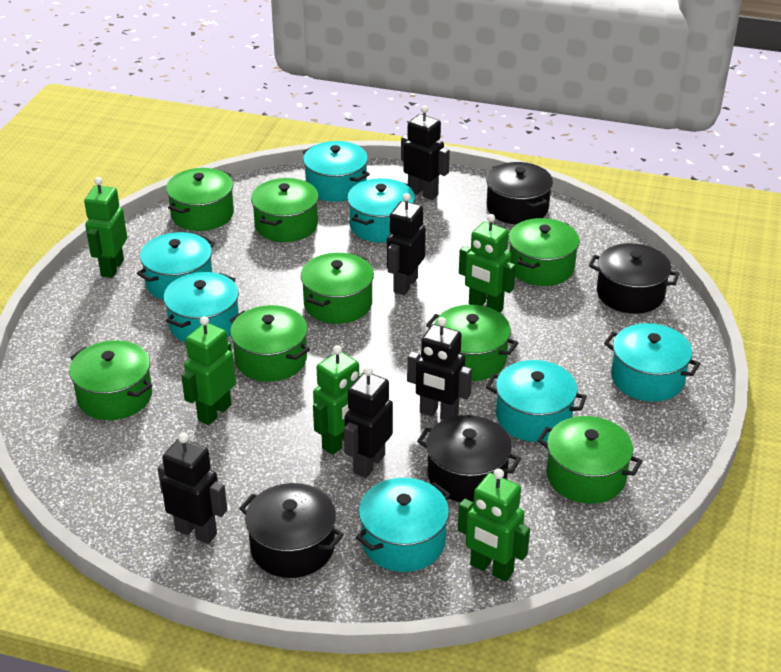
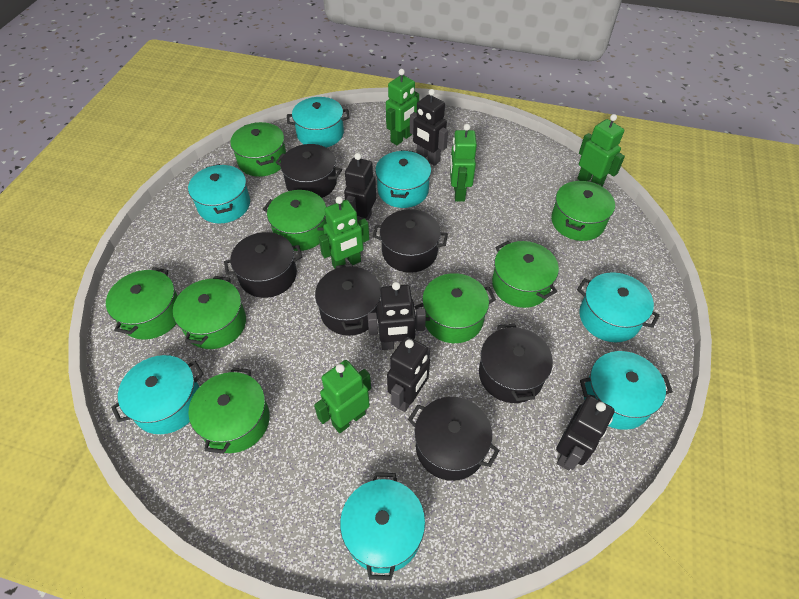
black pot: 4 -> 6

